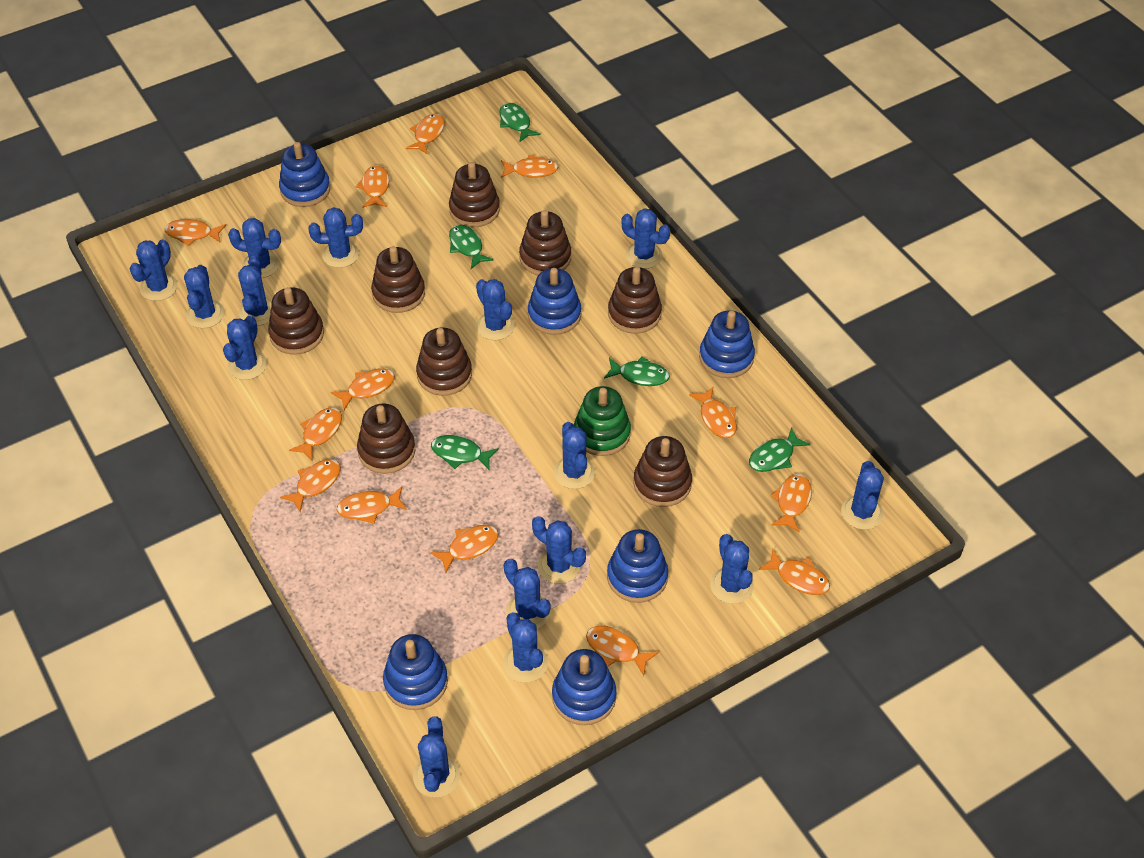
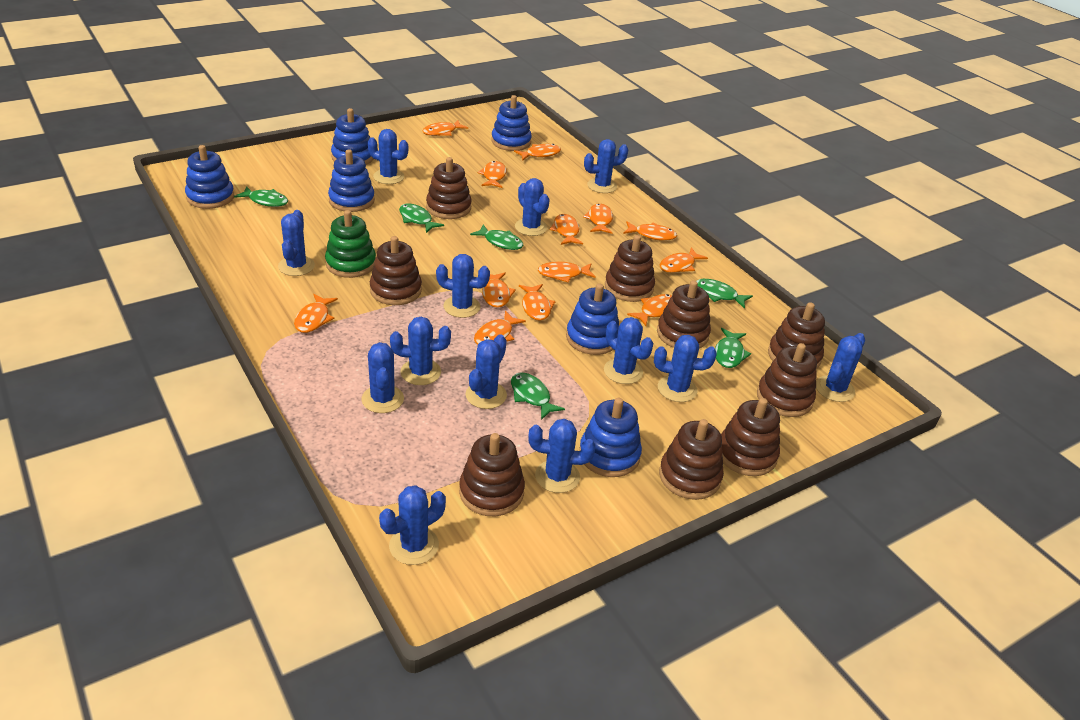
blue cactus: 15 -> 13
brown stacking toy: 8 -> 9
green fish: 5 -> 6

